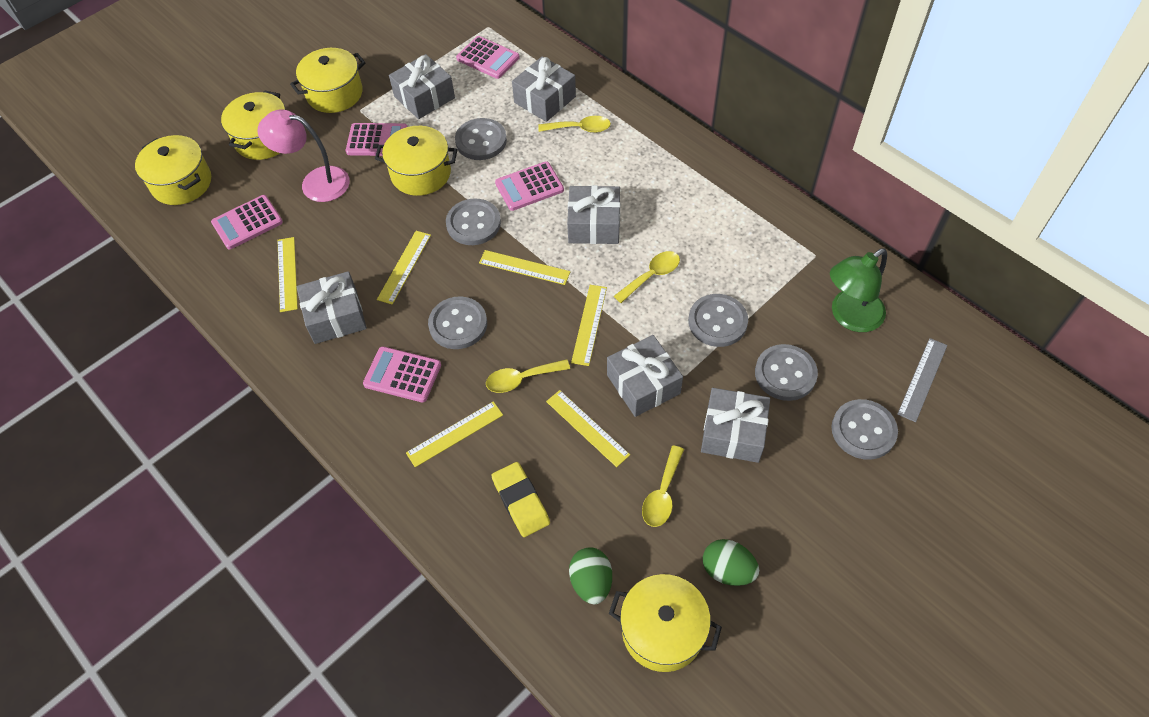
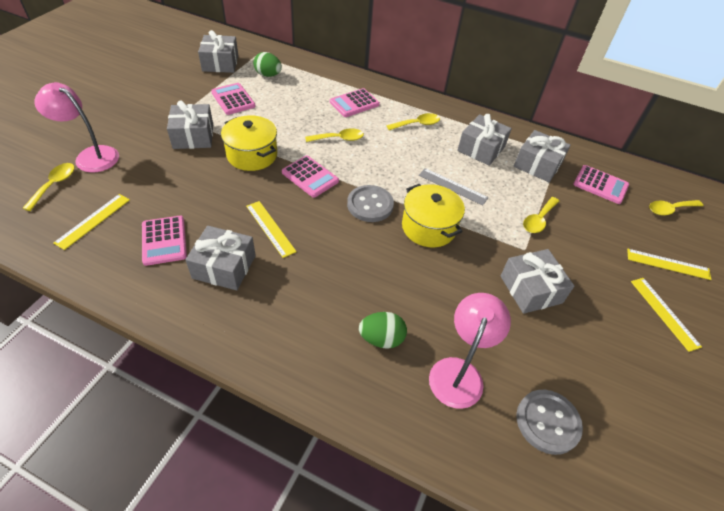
green lamp: 1 -> 0
grey button: 6 -> 2
pink lamp: 1 -> 2
yellow eraser: 1 -> 0
yellow pot: 5 -> 2
yellow ruler: 6 -> 4
yellow spoon: 4 -> 5

